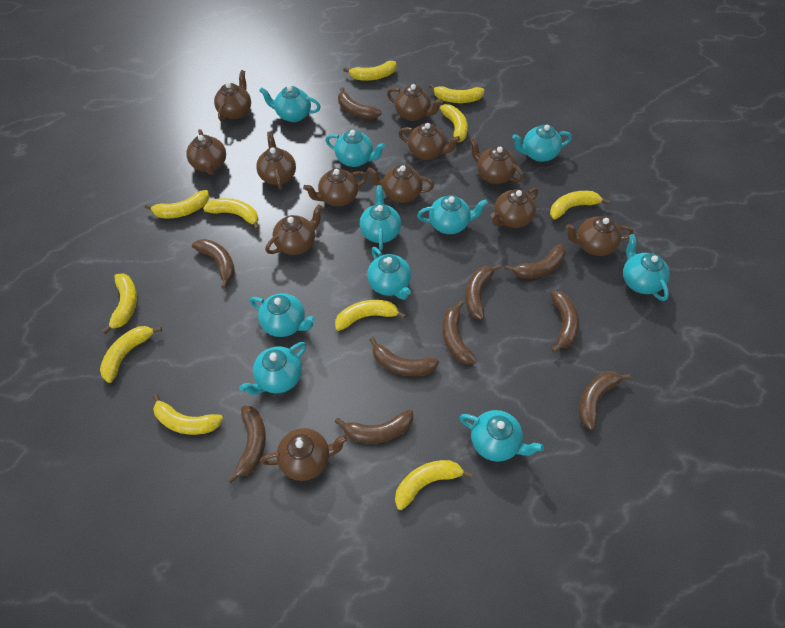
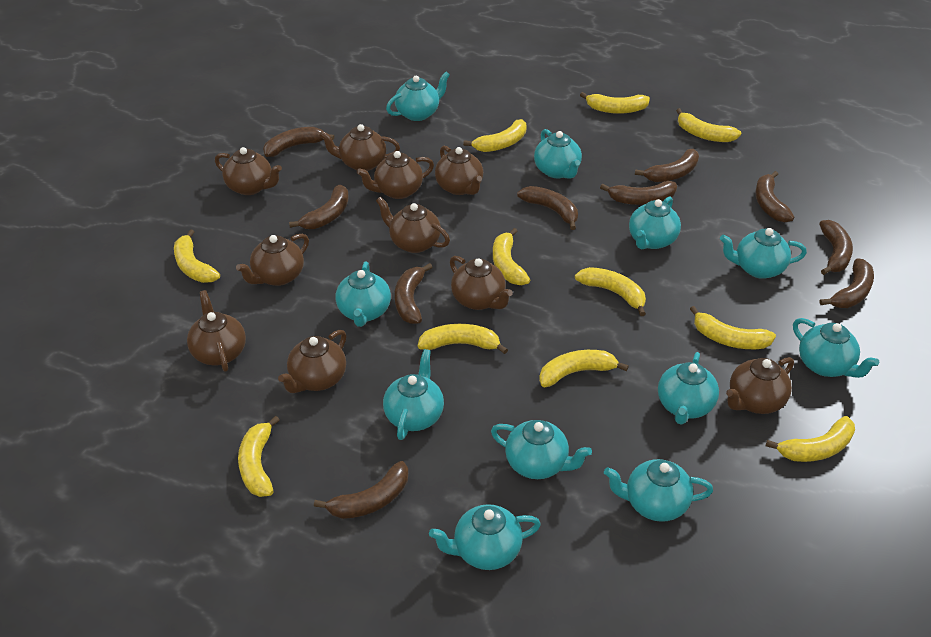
brown teapot: 12 -> 10
turquoise teapot: 10 -> 11

